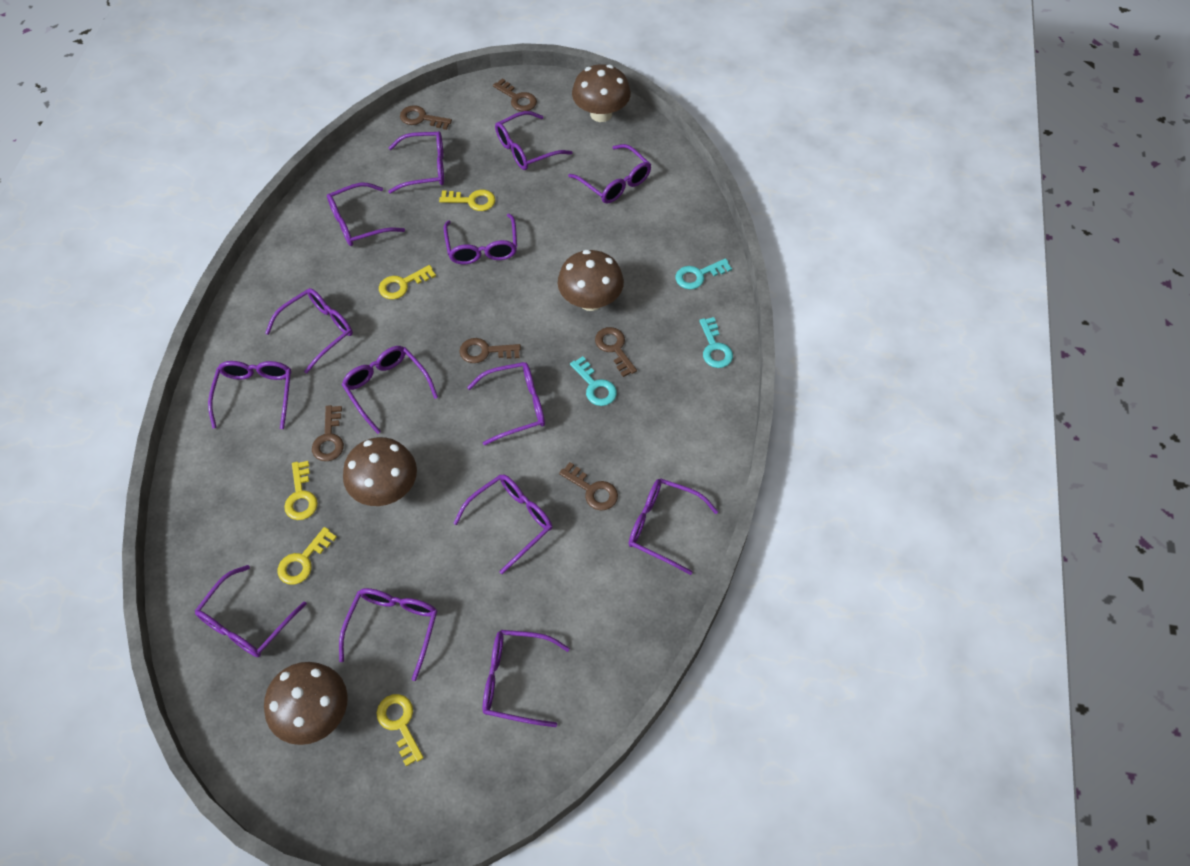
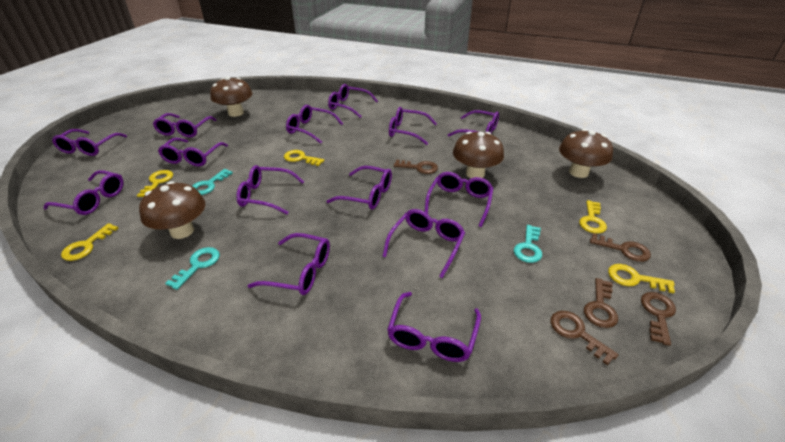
brown key: 6 -> 5

